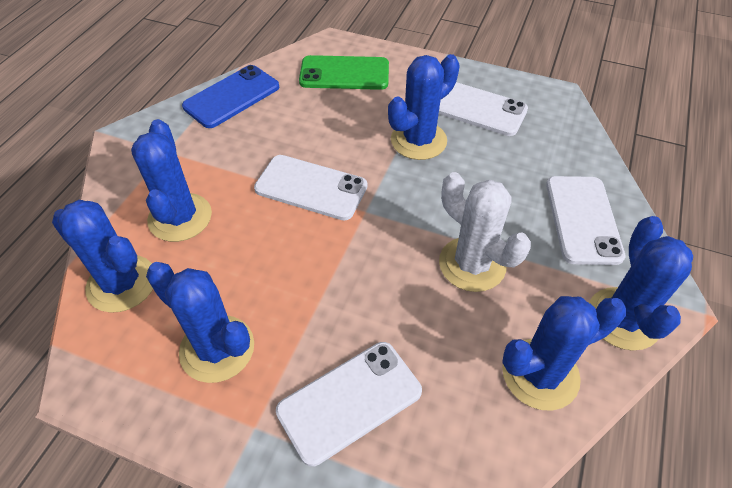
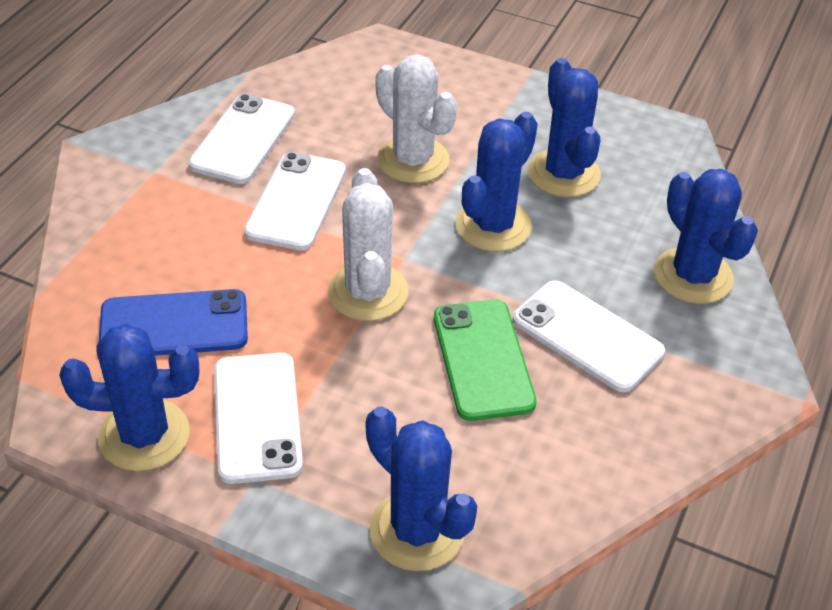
blue cactus: 6 -> 5
white cactus: 1 -> 2

